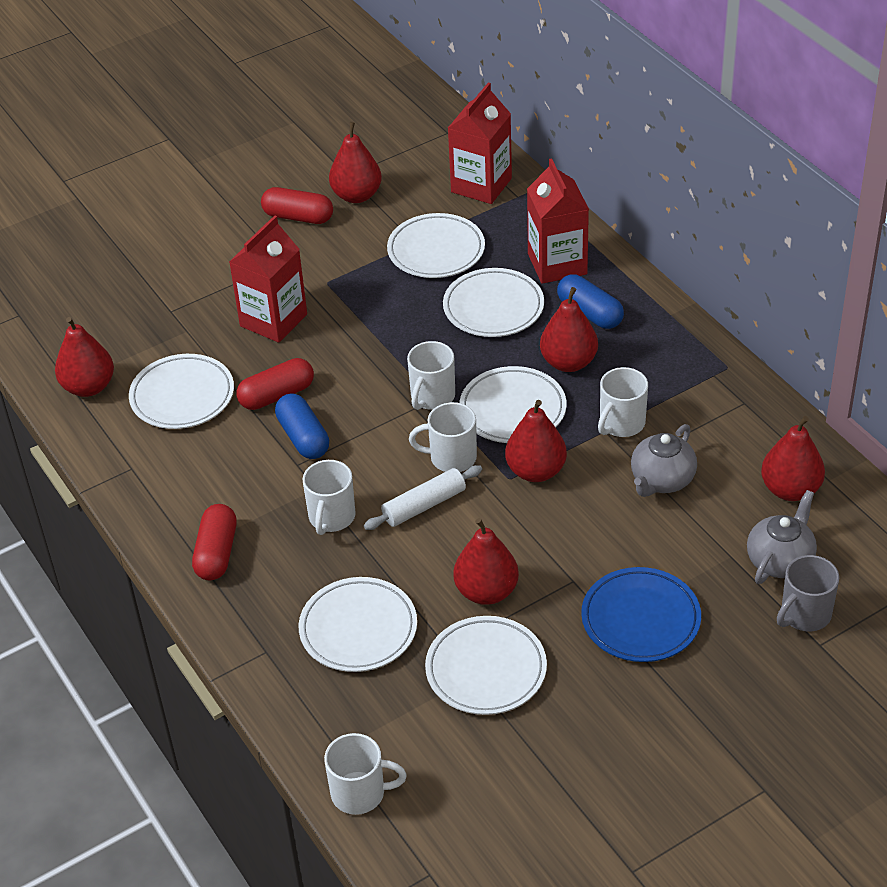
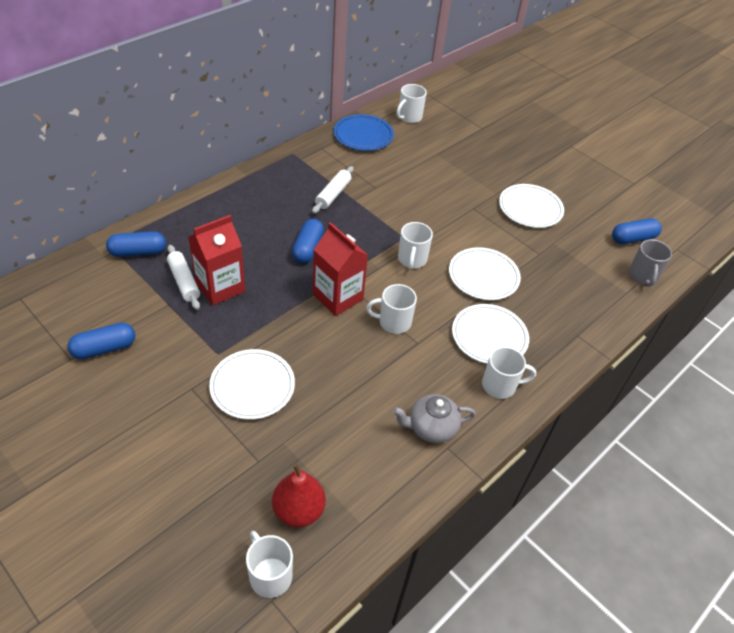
blue capsule: 2 -> 4
grey teapot: 2 -> 1
red capsule: 3 -> 0
red carton: 3 -> 2
red pear: 6 -> 1
white plate: 6 -> 4
white rolling pin: 1 -> 2

